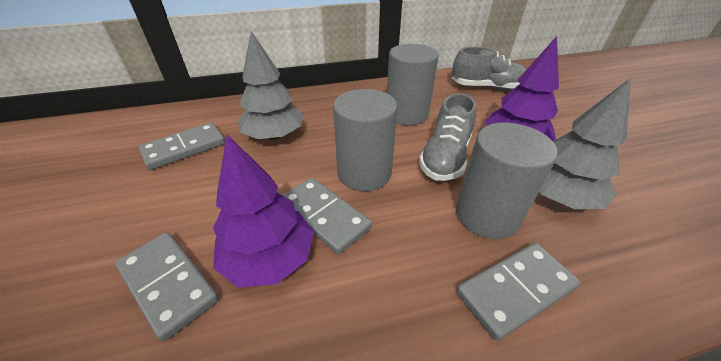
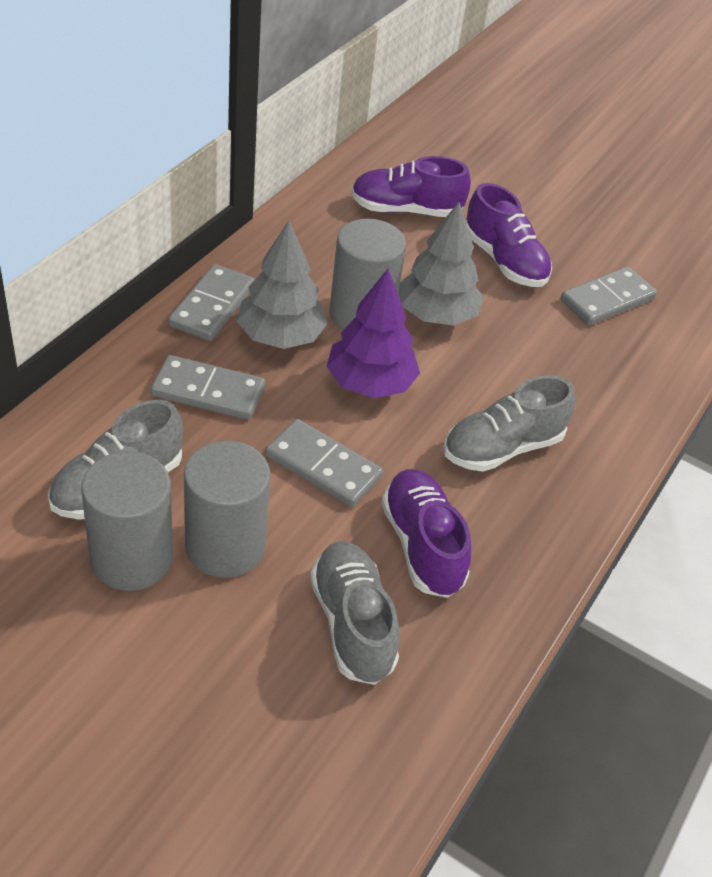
grey shoe: 2 -> 3
purple shoe: 0 -> 3
purple tree: 2 -> 1

